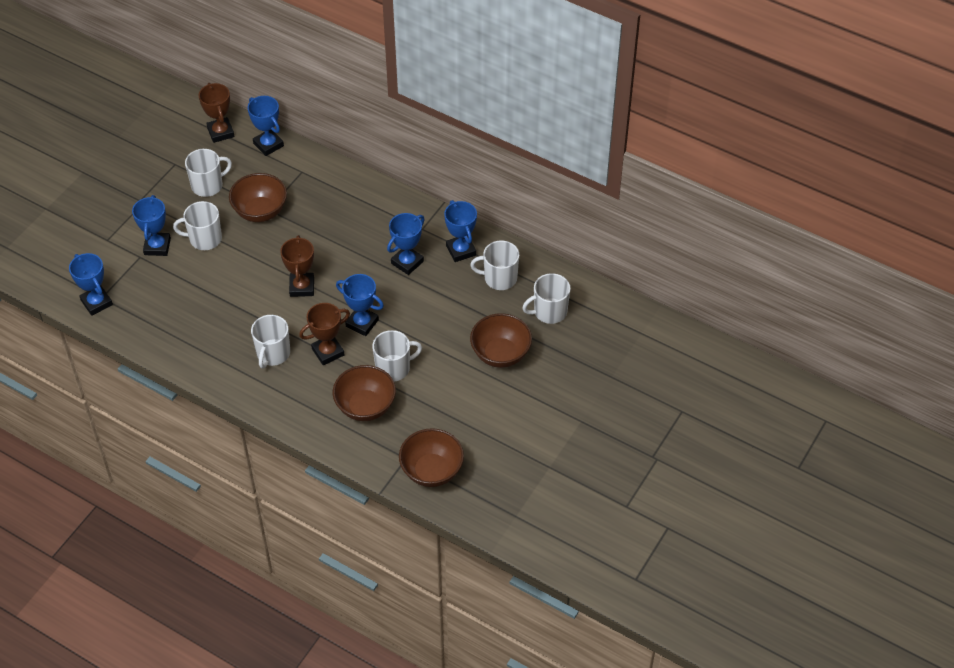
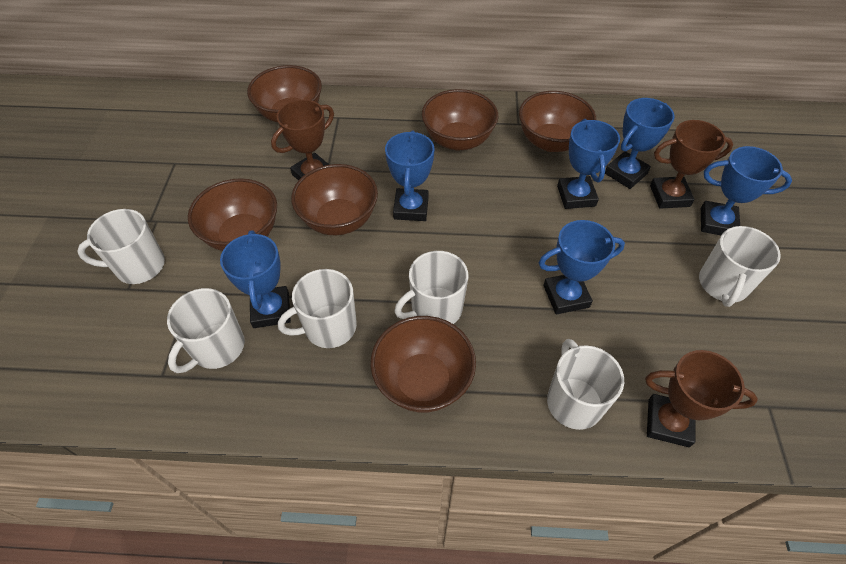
brown bowl: 4 -> 6

